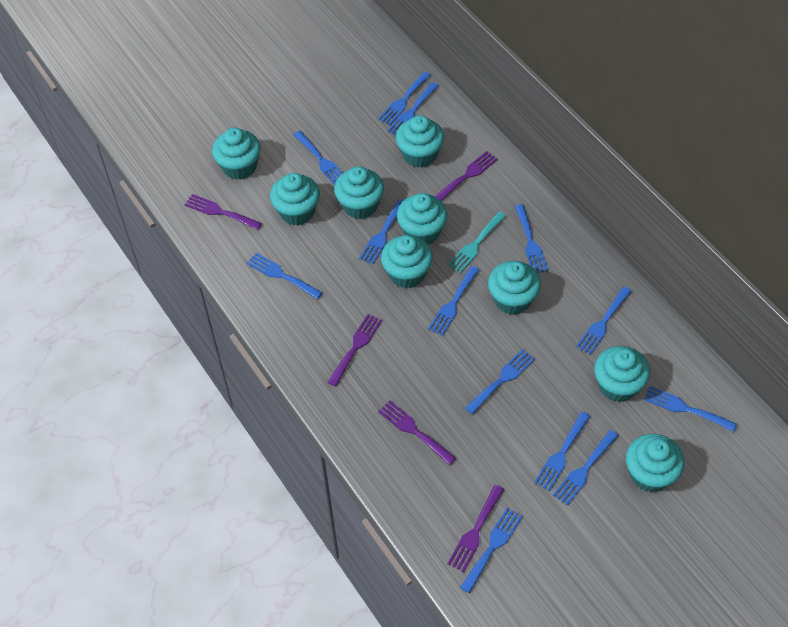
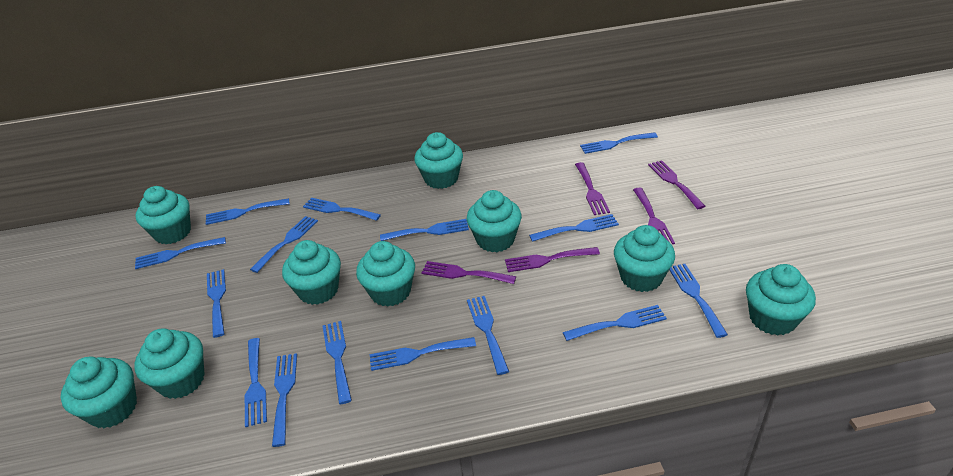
blue fork: 13 -> 15
turquoise fork: 1 -> 0

